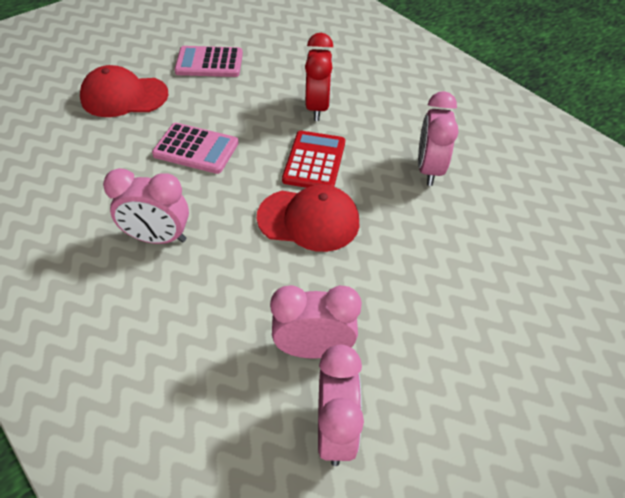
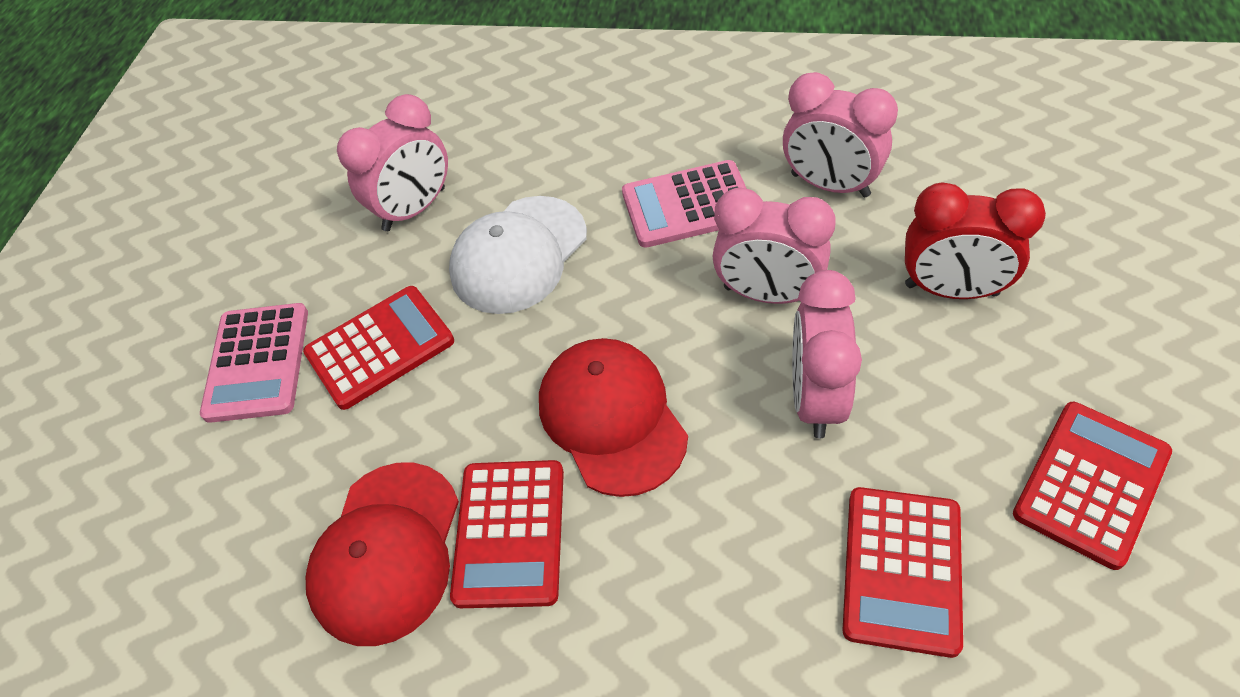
red calculator: 1 -> 4
white cap: 0 -> 1

